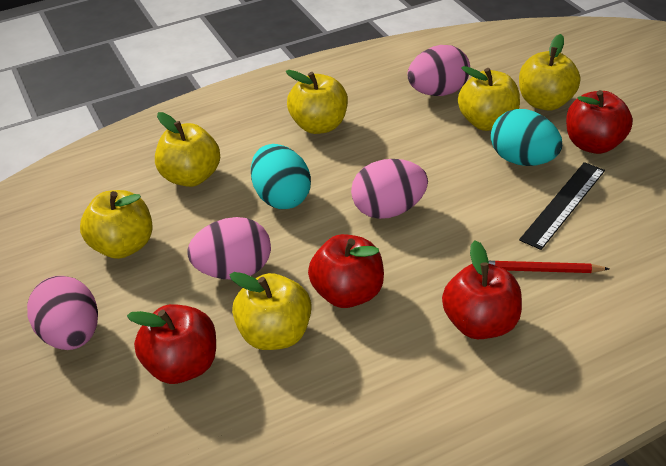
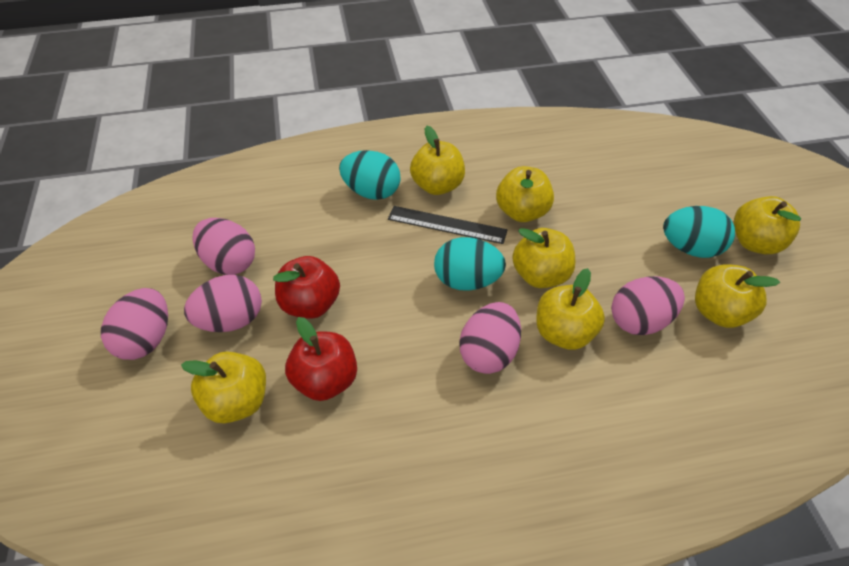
pink egg: 4 -> 5
red apple: 4 -> 2
red pencil: 1 -> 0
turquoise egg: 2 -> 3
yellow apple: 6 -> 7

